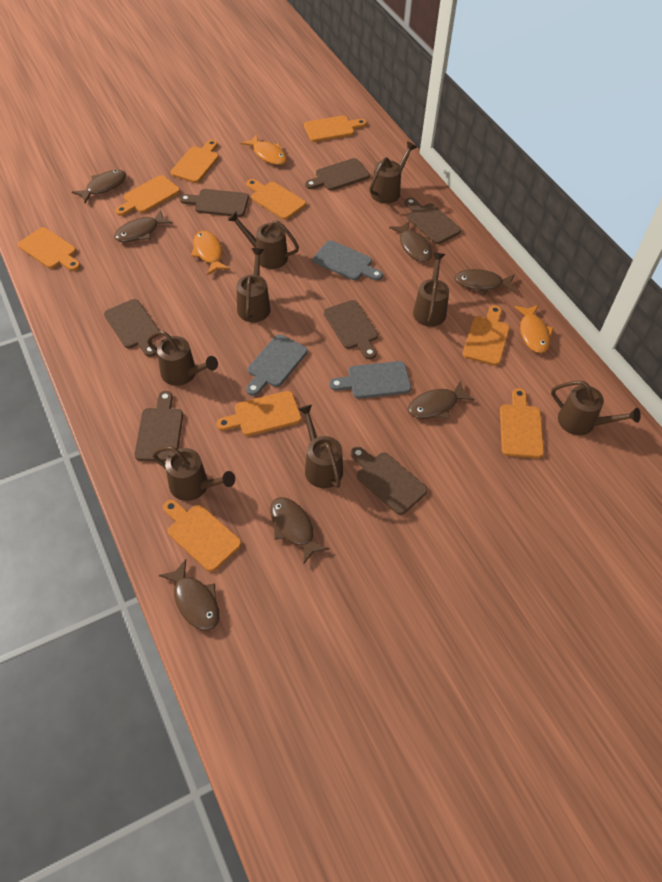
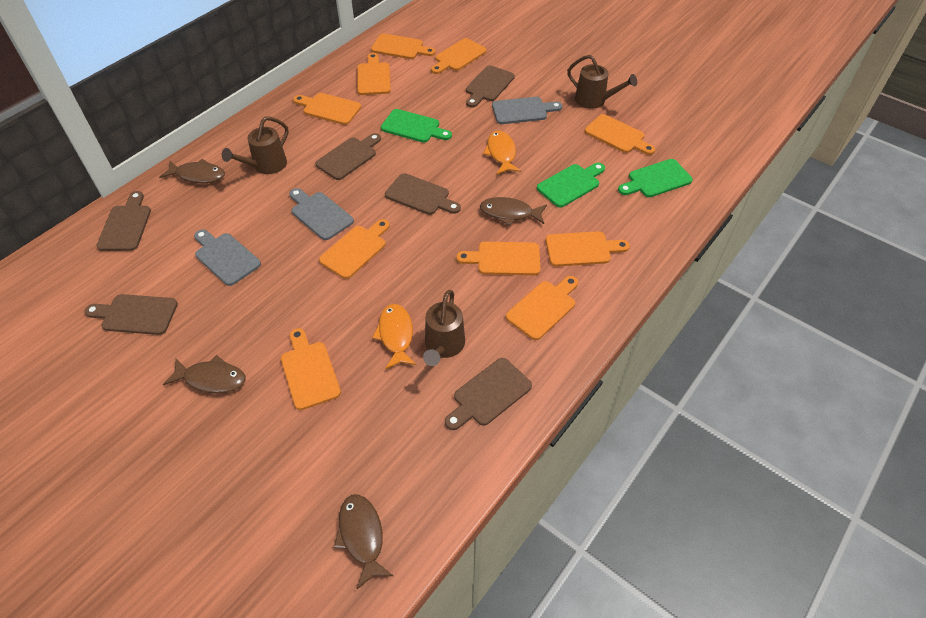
brown cutting board: 7 -> 6
brown fish: 7 -> 4
brown watering can: 8 -> 3
green cutting board: 0 -> 3
orange cutting board: 9 -> 10
orange fish: 3 -> 2

